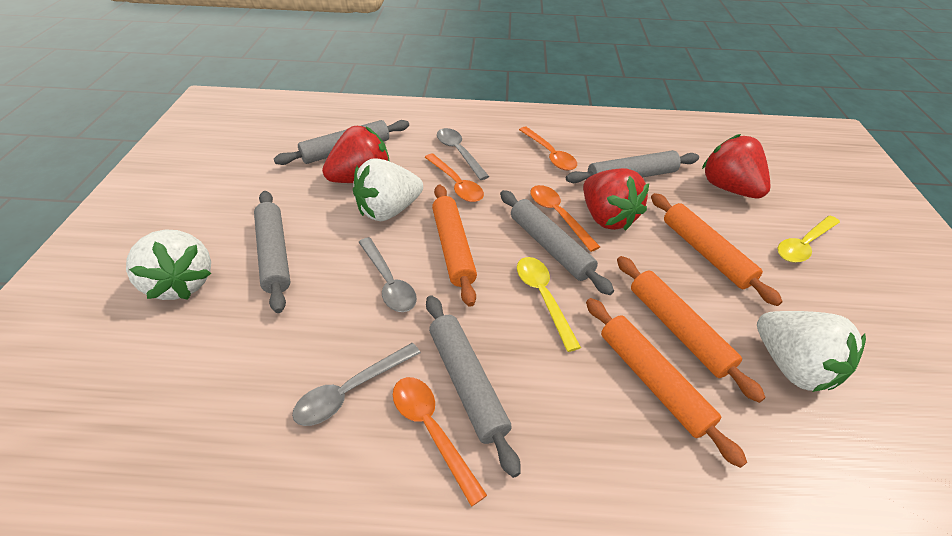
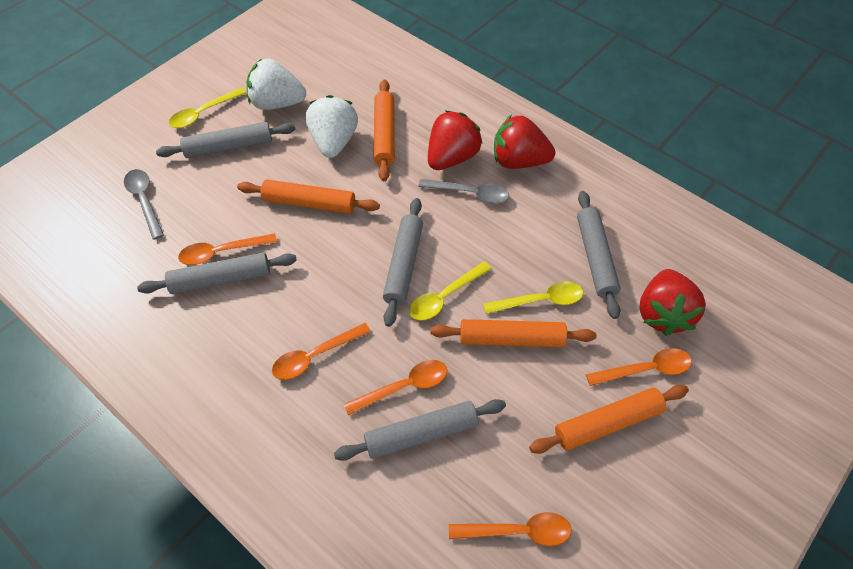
grey spoon: 3 -> 2
orange spoon: 4 -> 5
white strawberry: 3 -> 2
yellow spoon: 2 -> 3

